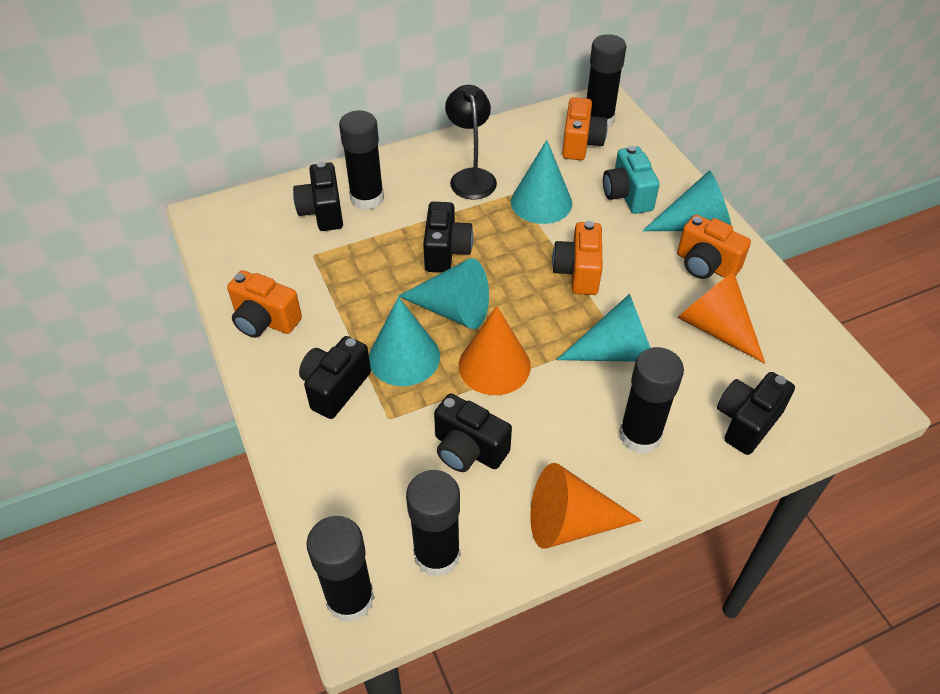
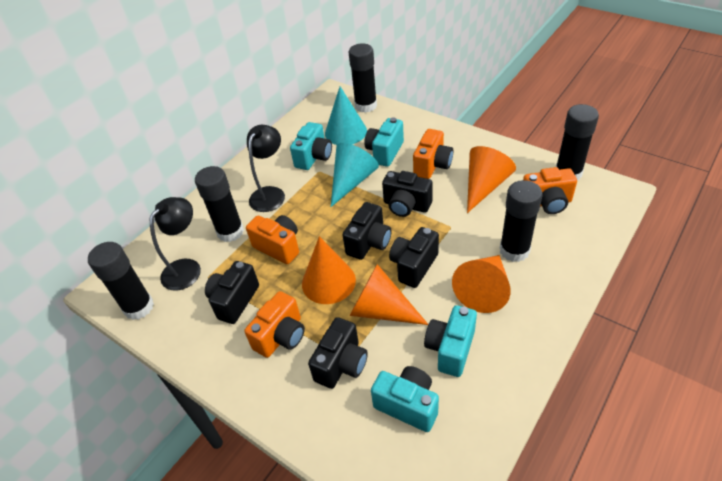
black lamp: 1 -> 2
orange cone: 3 -> 4
turquoise camera: 1 -> 4
turquoise cone: 5 -> 2

